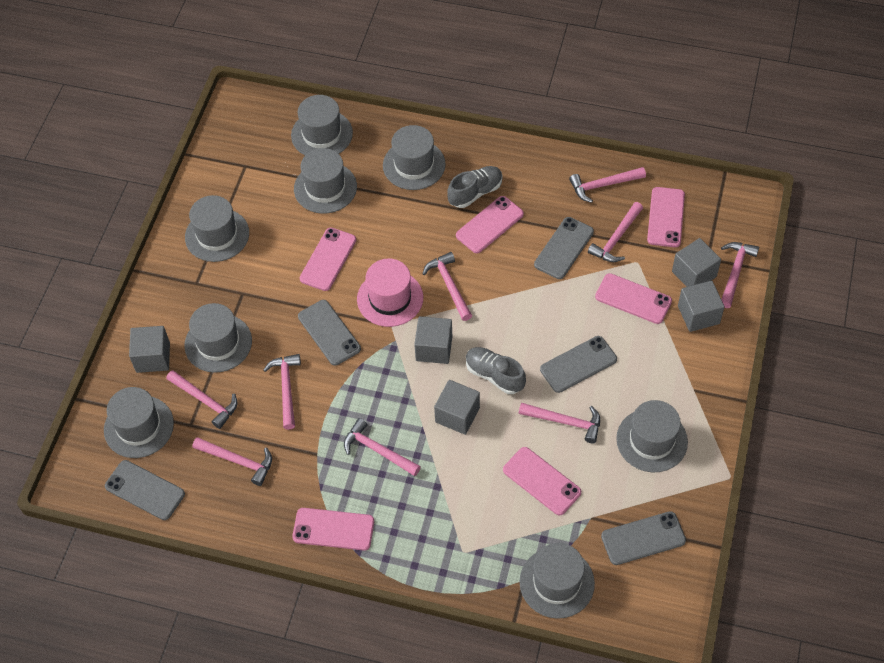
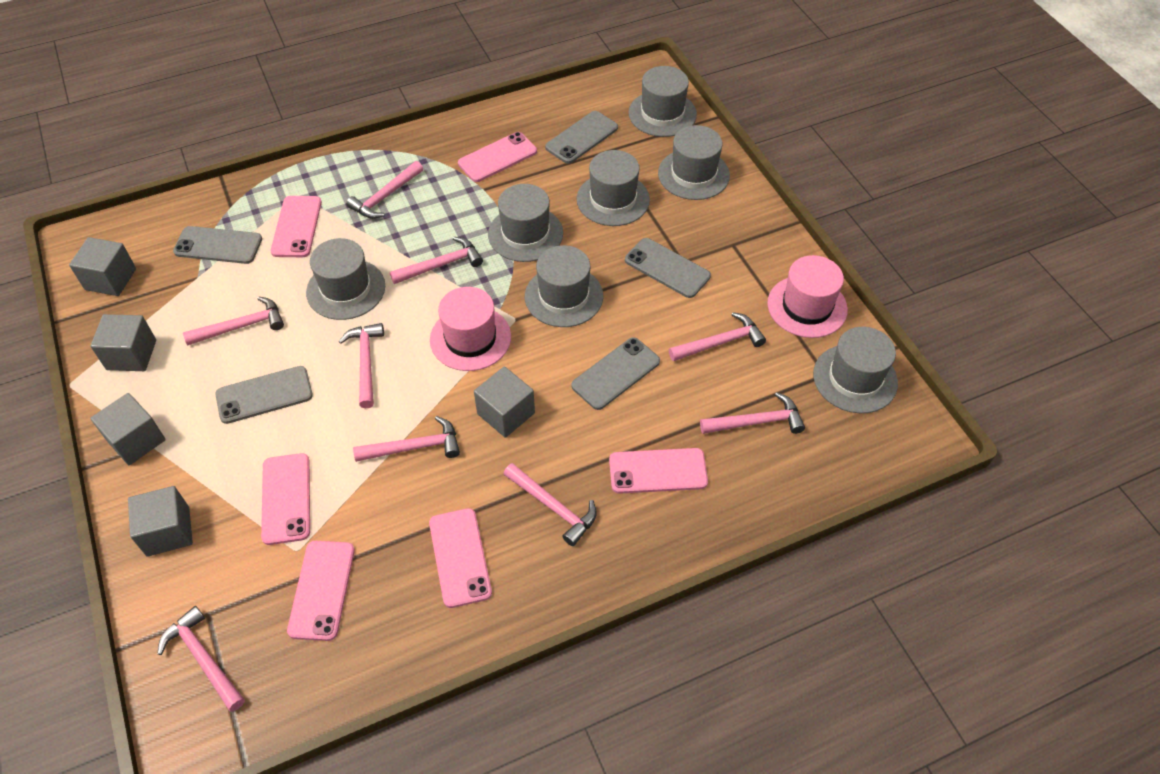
grey hat: 8 -> 7
grey shoe: 2 -> 0
pink hat: 1 -> 2

